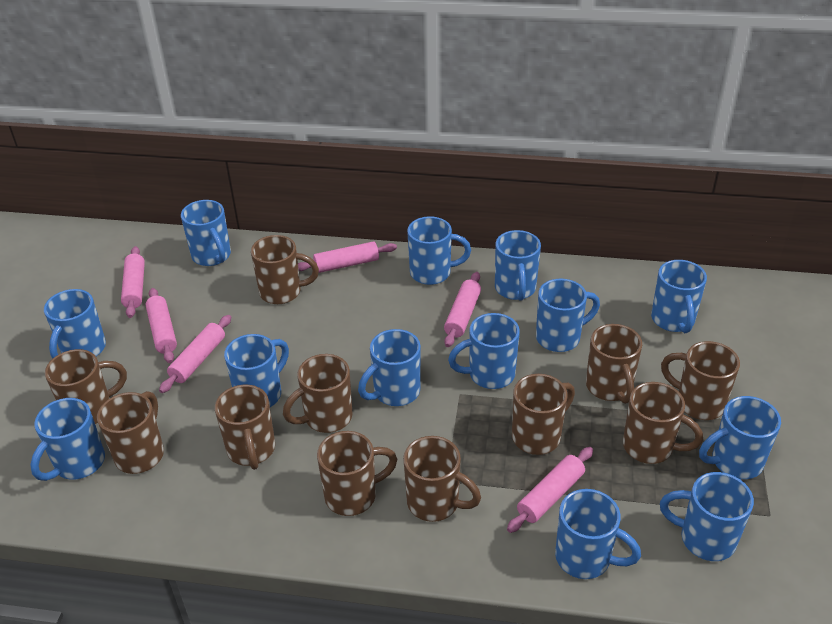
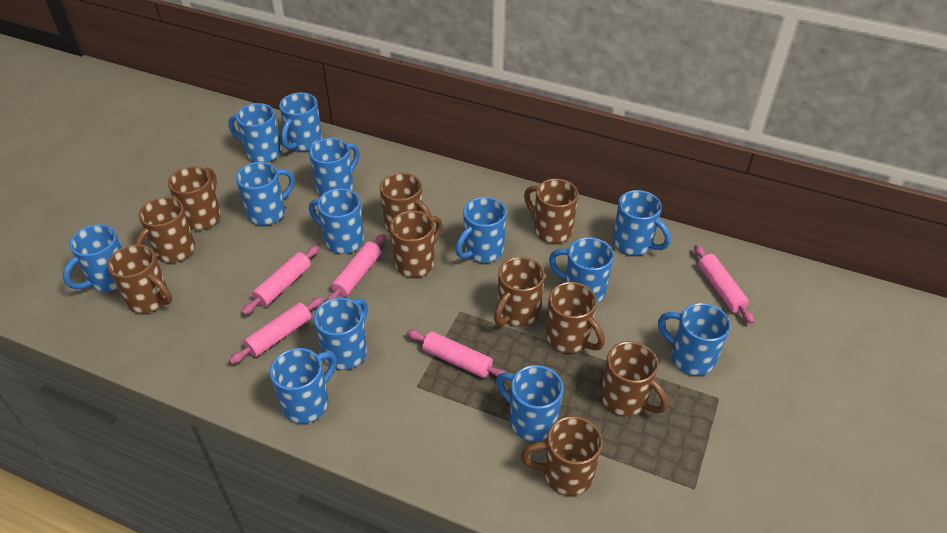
brown mug: 11 -> 10
pink rolling pin: 6 -> 5

